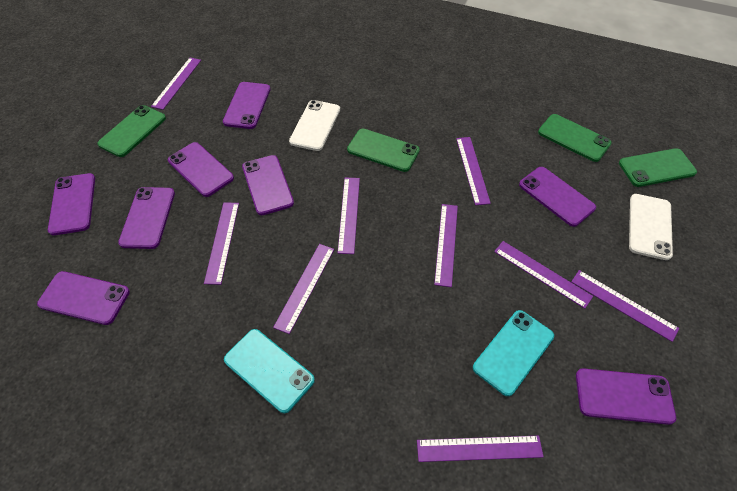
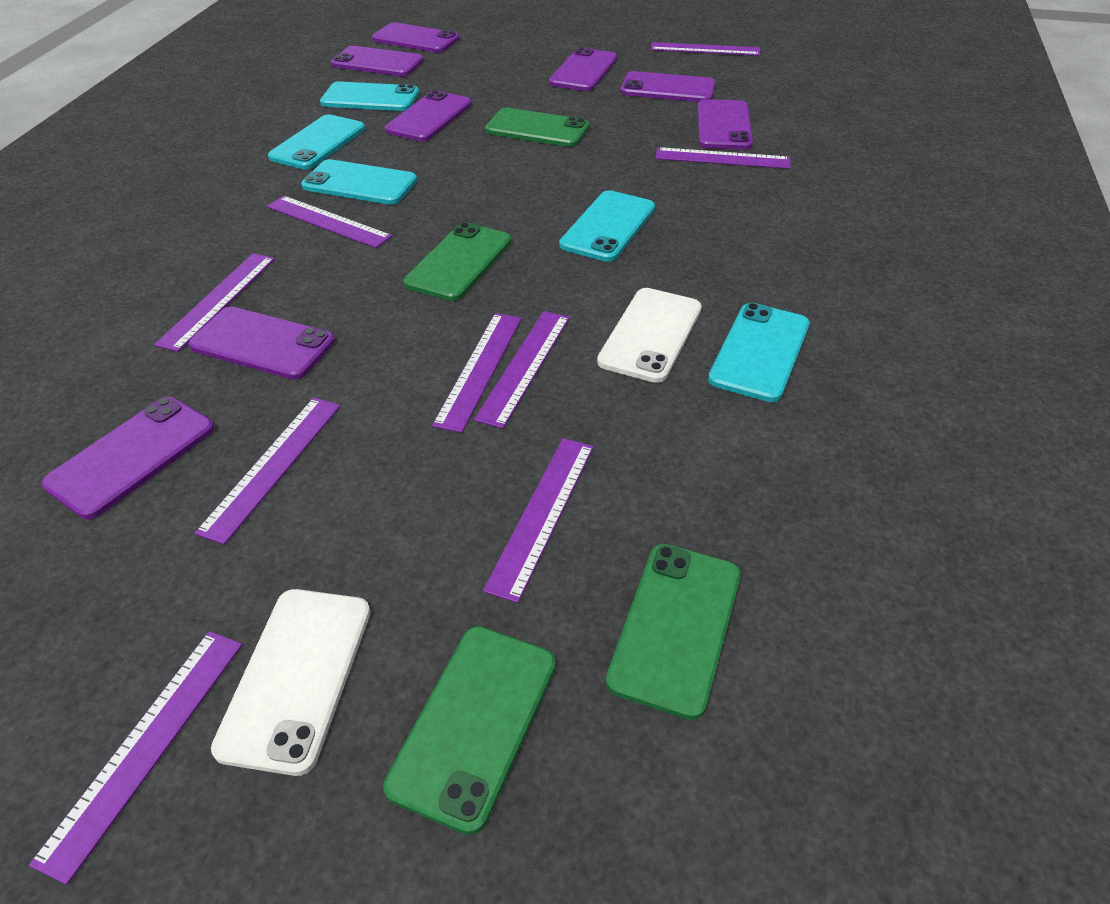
turquoise phone: 2 -> 5

